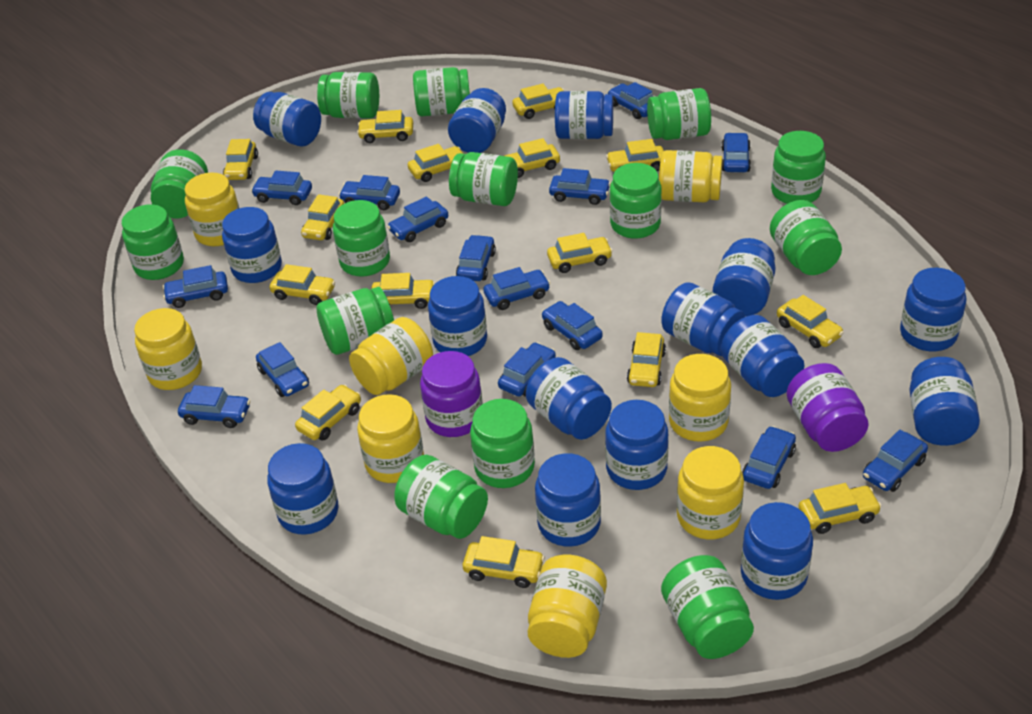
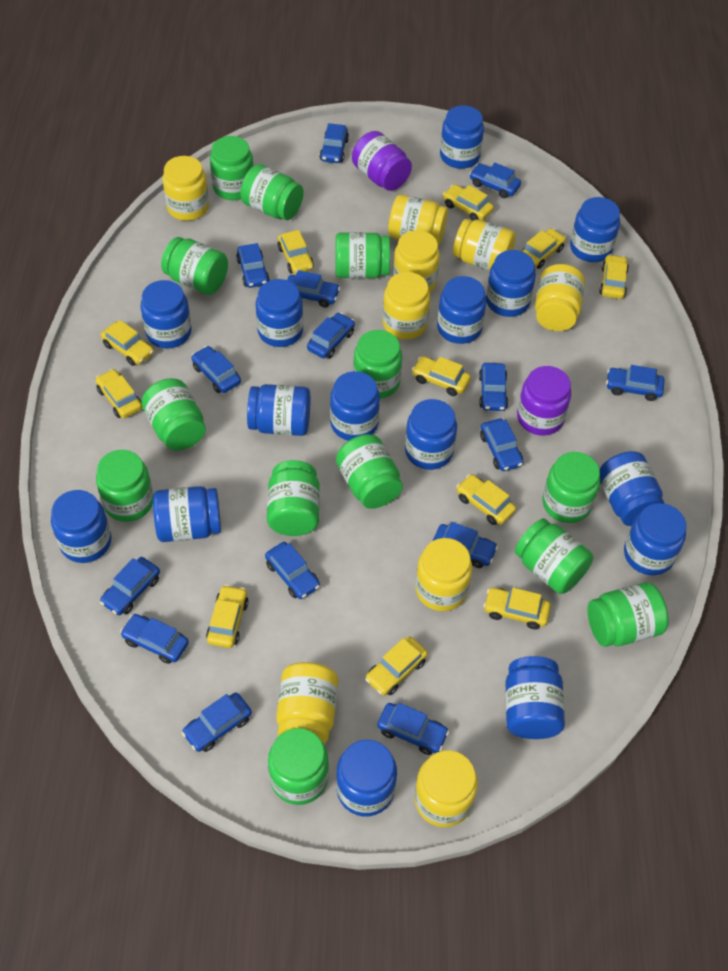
green jar: 14 -> 13
yellow car: 15 -> 11
yellow jar: 8 -> 9

